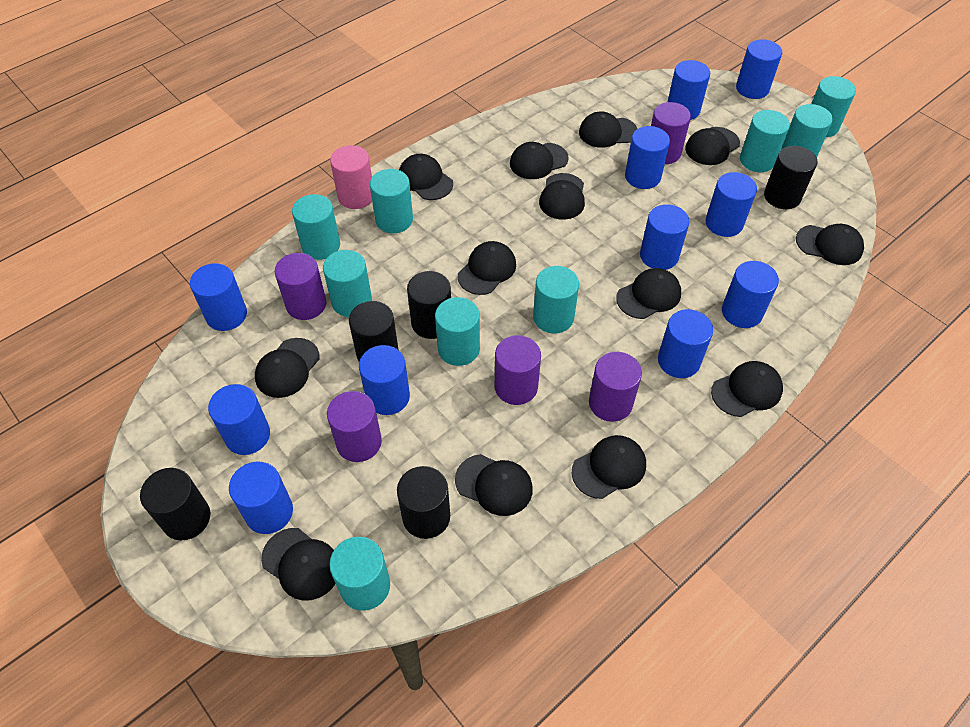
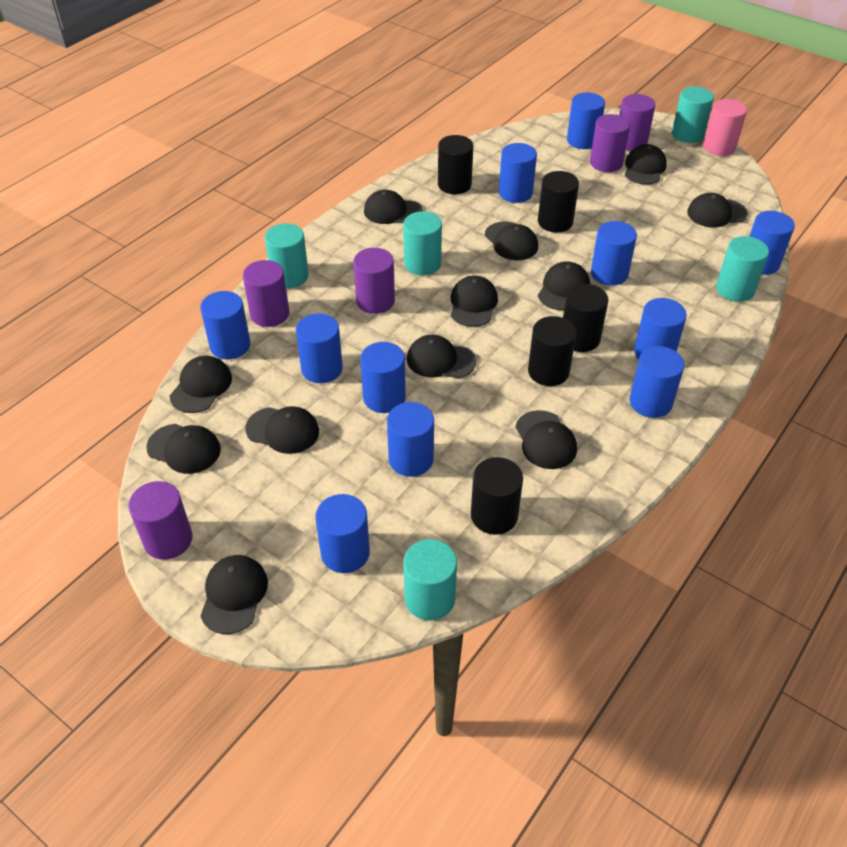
black cap: 13 -> 12
turquoise cylinder: 9 -> 5

